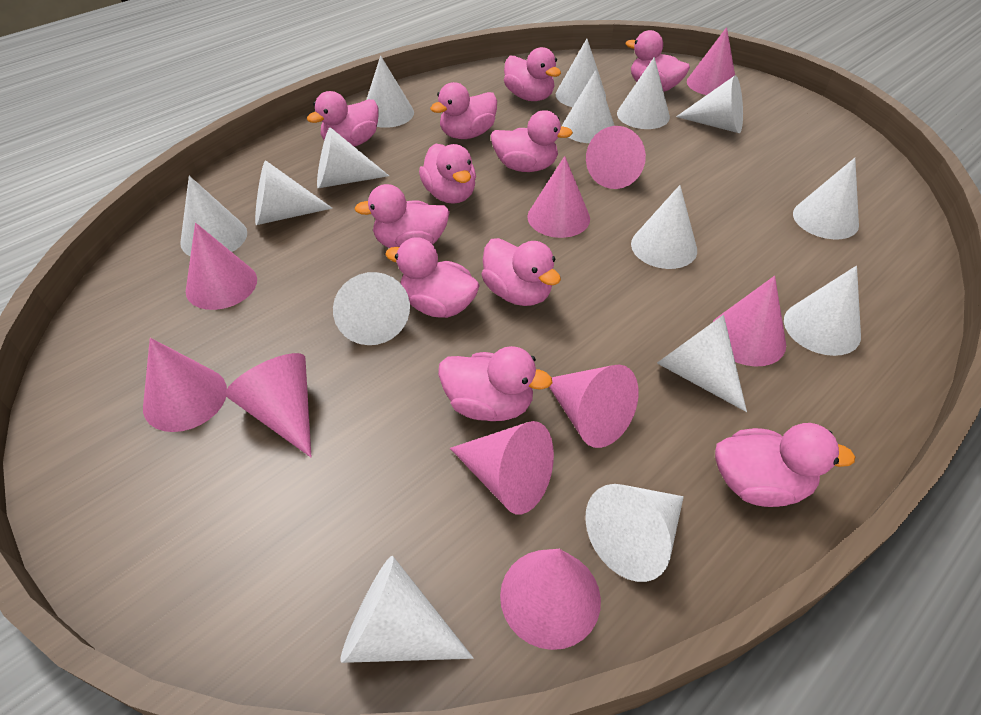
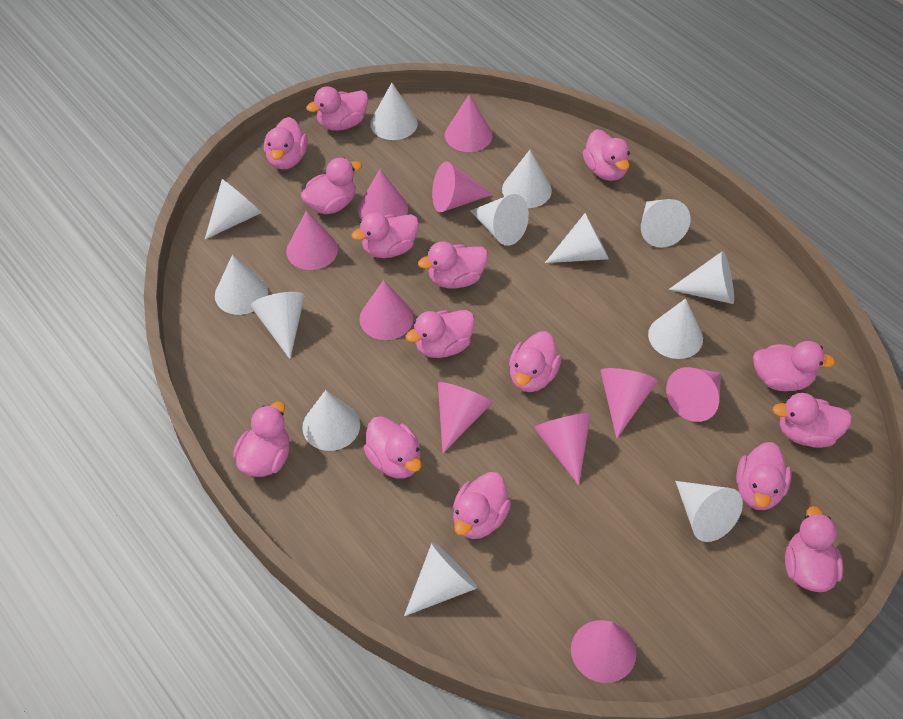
pink duck: 11 -> 15
white cone: 15 -> 13

